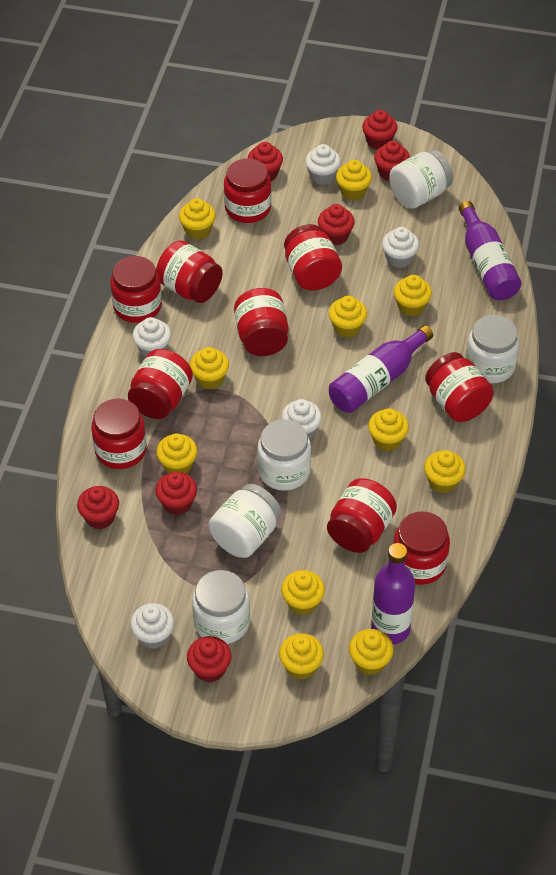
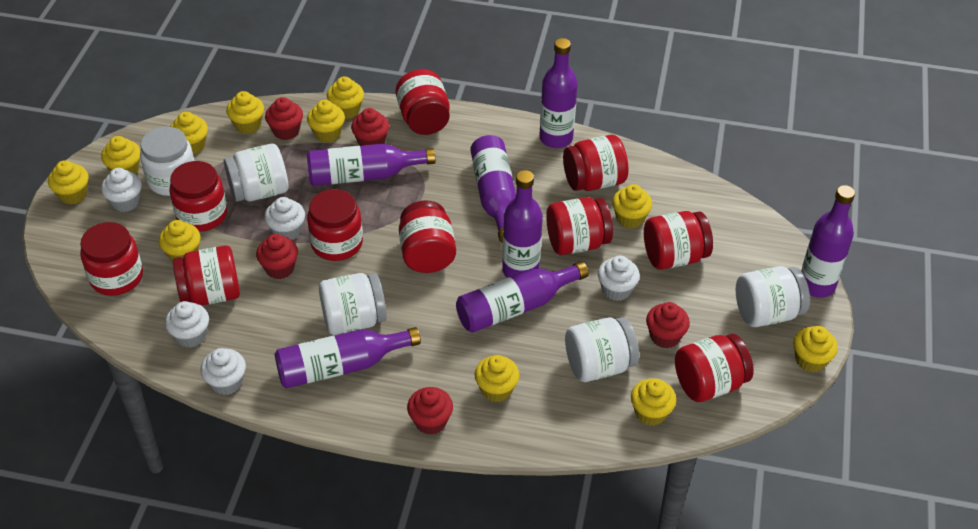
purple bottle: 3 -> 7
red cupcake: 7 -> 5

